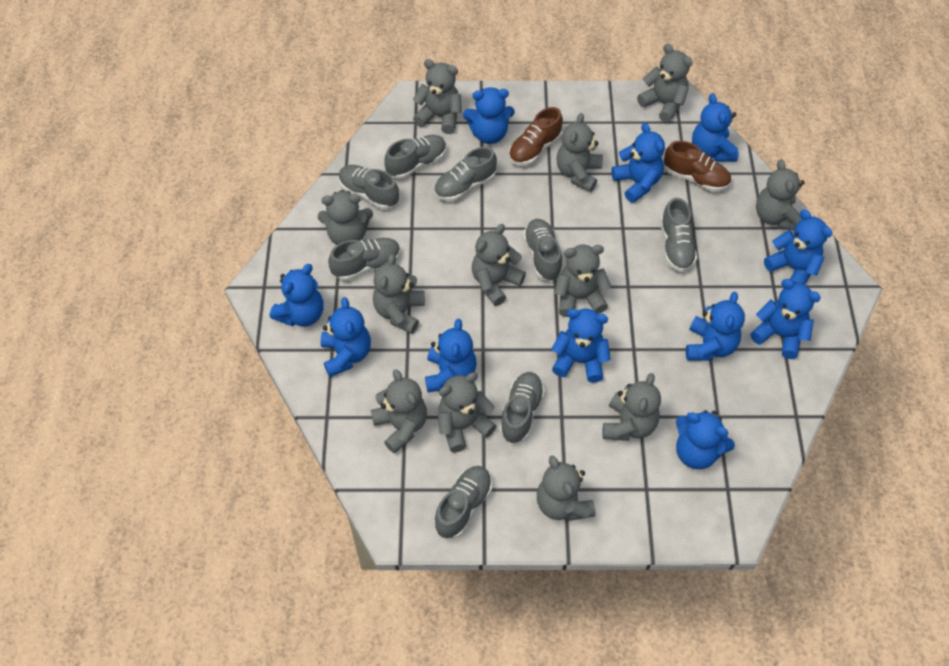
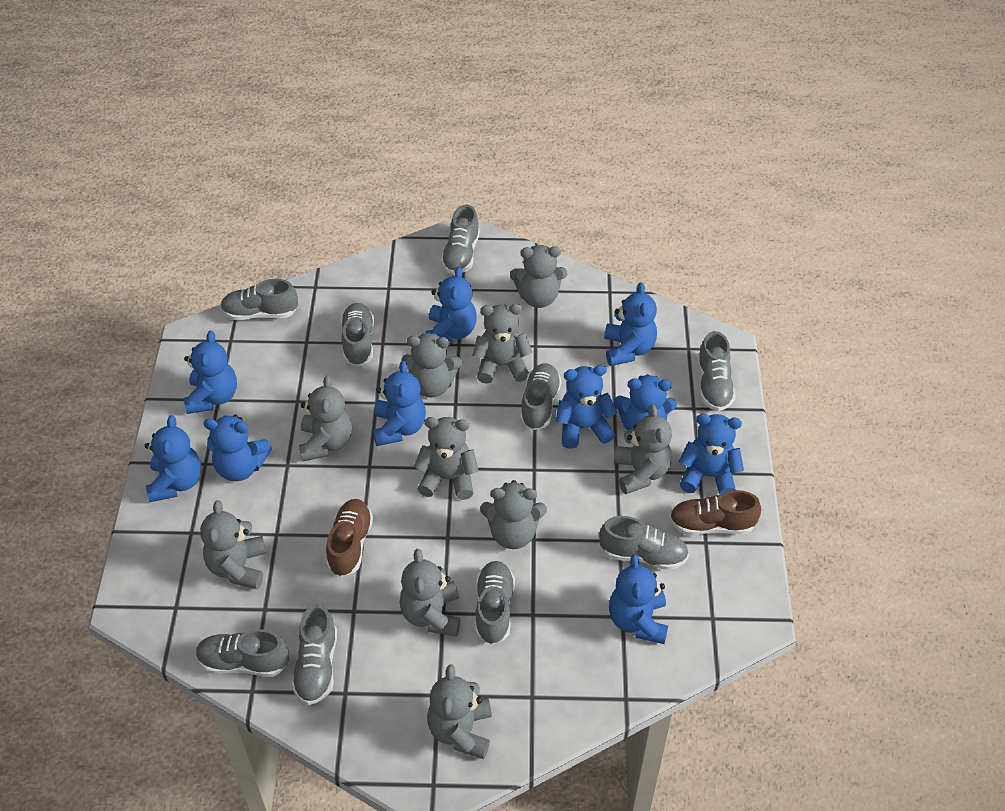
blue teddy bear: 11 -> 10
grey shoe: 8 -> 9
grey teddy bear: 12 -> 10

